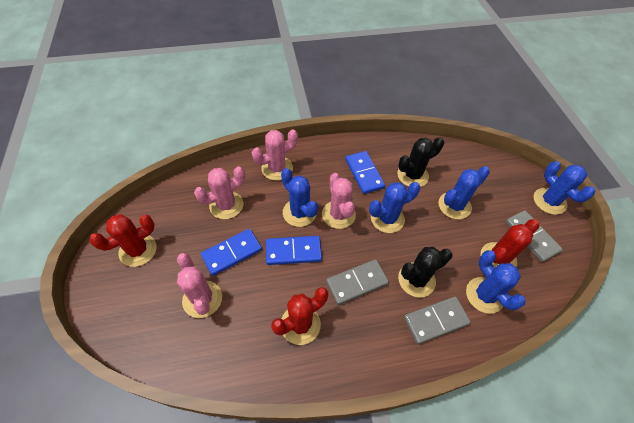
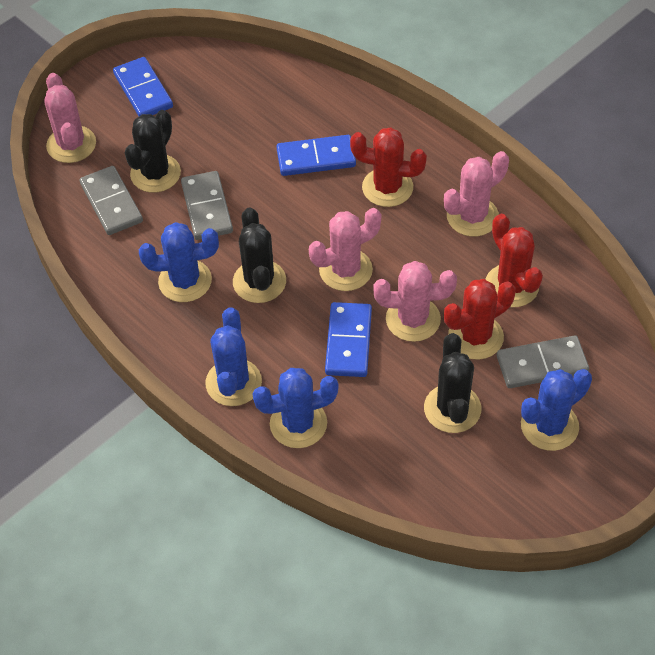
black cactus: 2 -> 3
blue cactus: 5 -> 4

